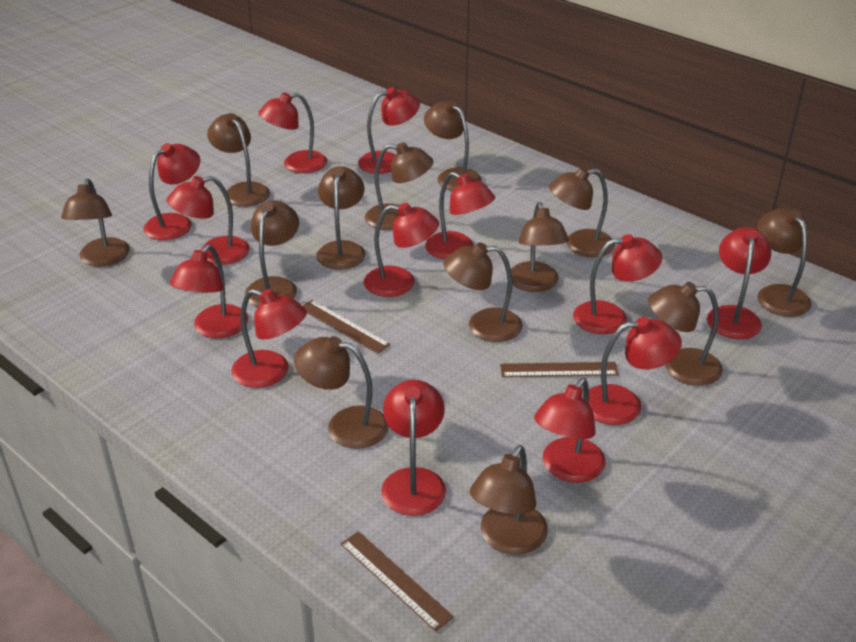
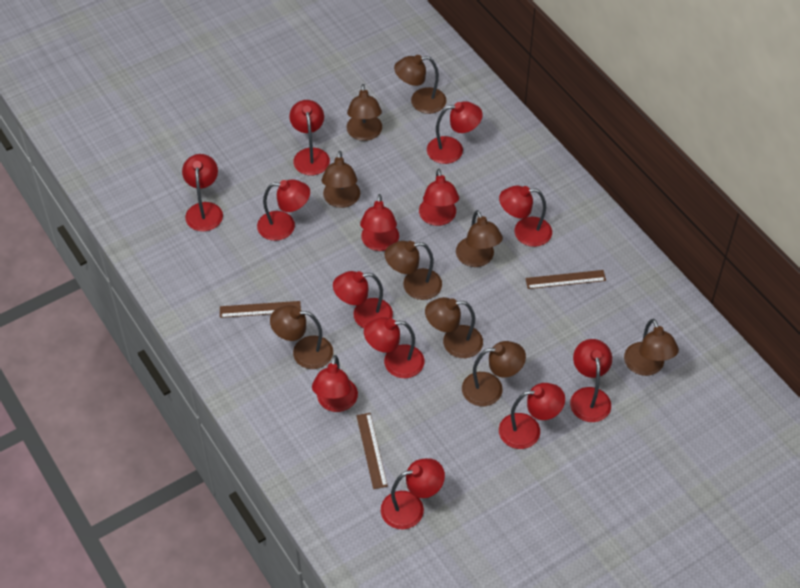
brown lamp: 13 -> 9

